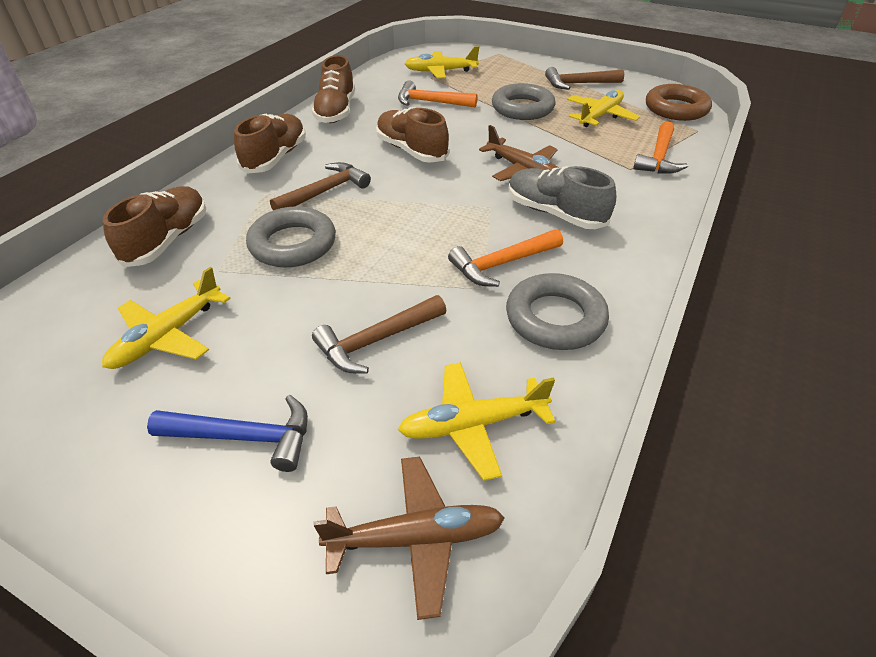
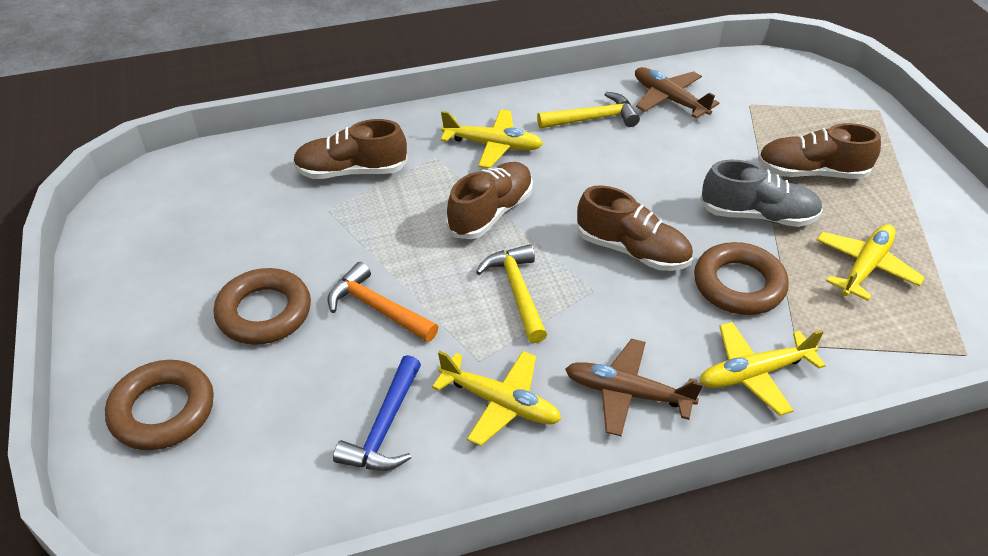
brown hammer: 3 -> 0
brown ring: 1 -> 3
grey ring: 3 -> 0
orange hammer: 3 -> 1
yellow hammer: 0 -> 2

